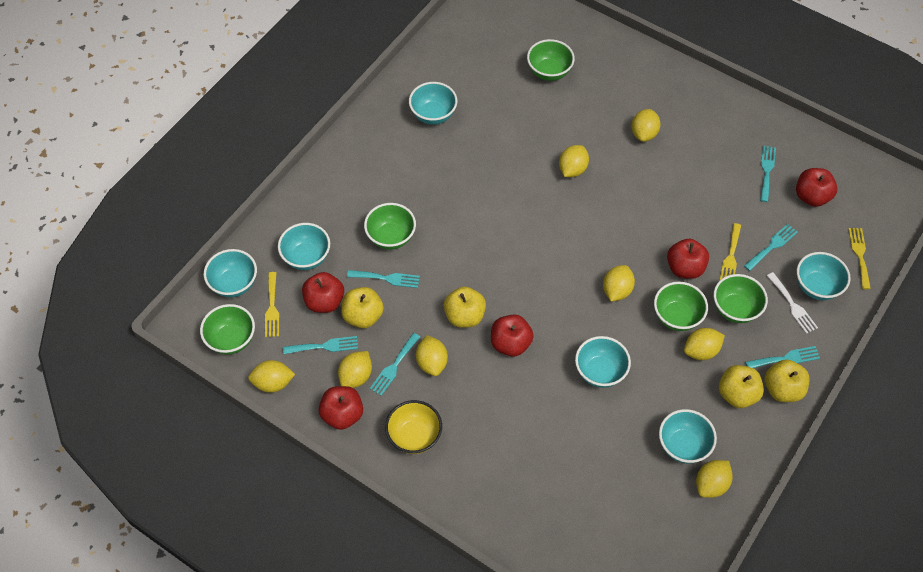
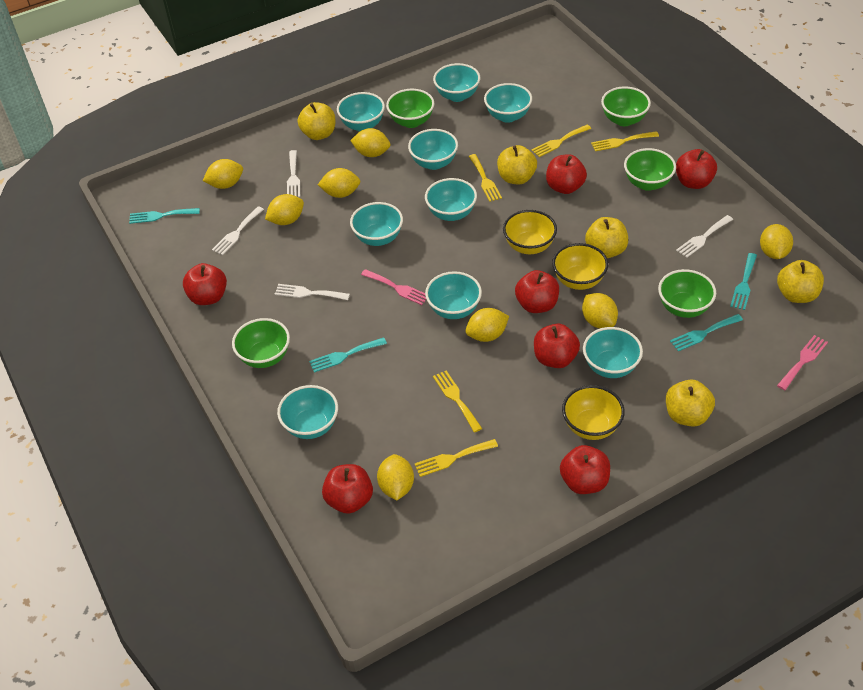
pink fork: 0 -> 2
red apple: 5 -> 7
turquoise bowl: 6 -> 9
turquoise fork: 6 -> 4
white fork: 1 -> 4
yellow apple: 4 -> 5
yellow bowl: 1 -> 3
yellow fork: 3 -> 5

